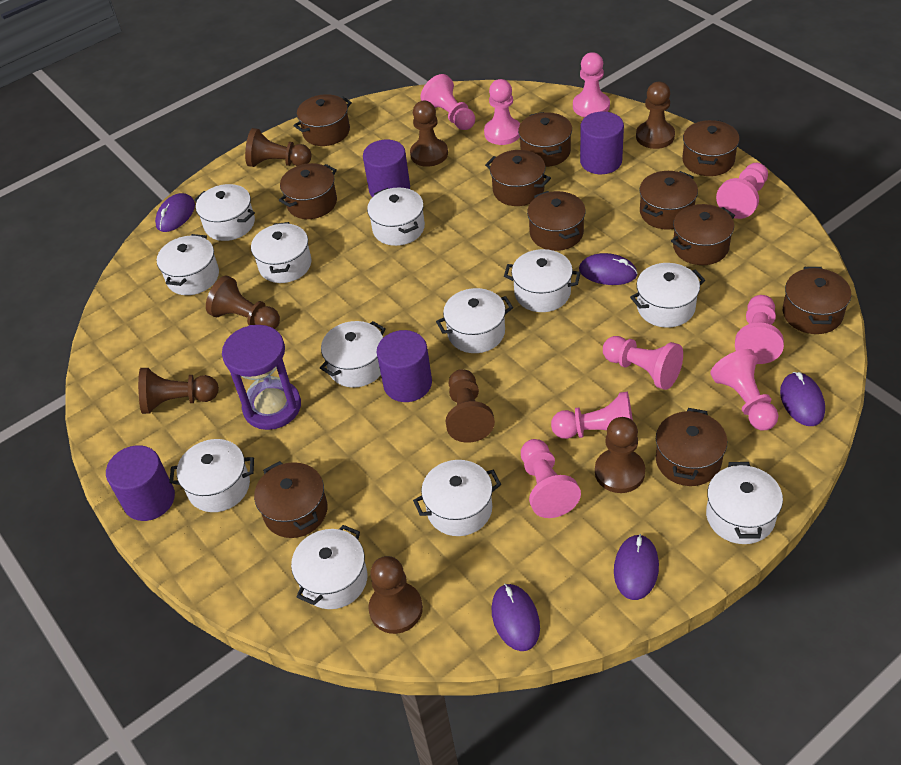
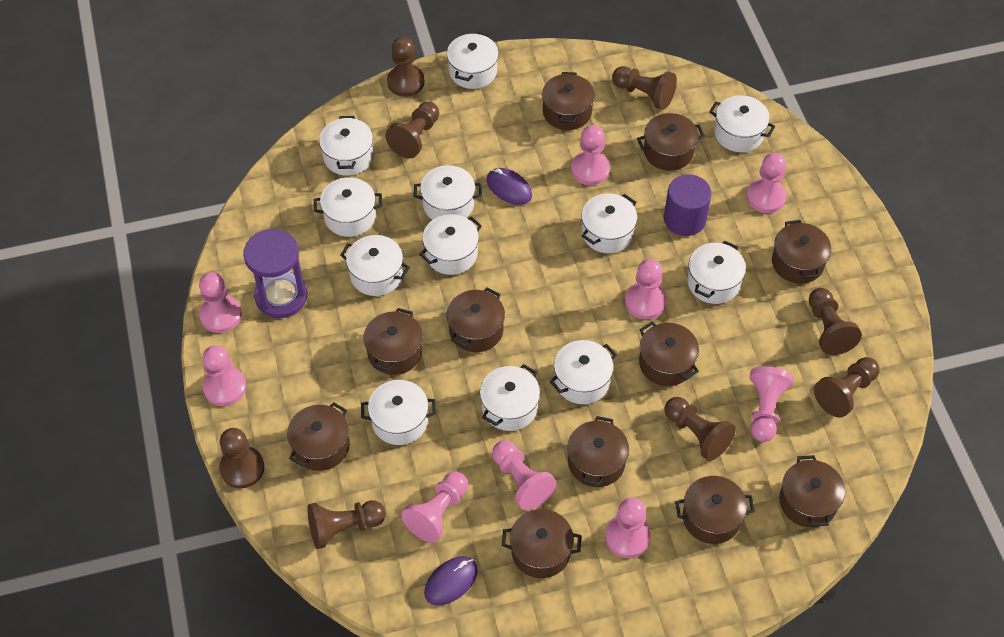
purple cylinder: 4 -> 1
purple mouse: 5 -> 2

